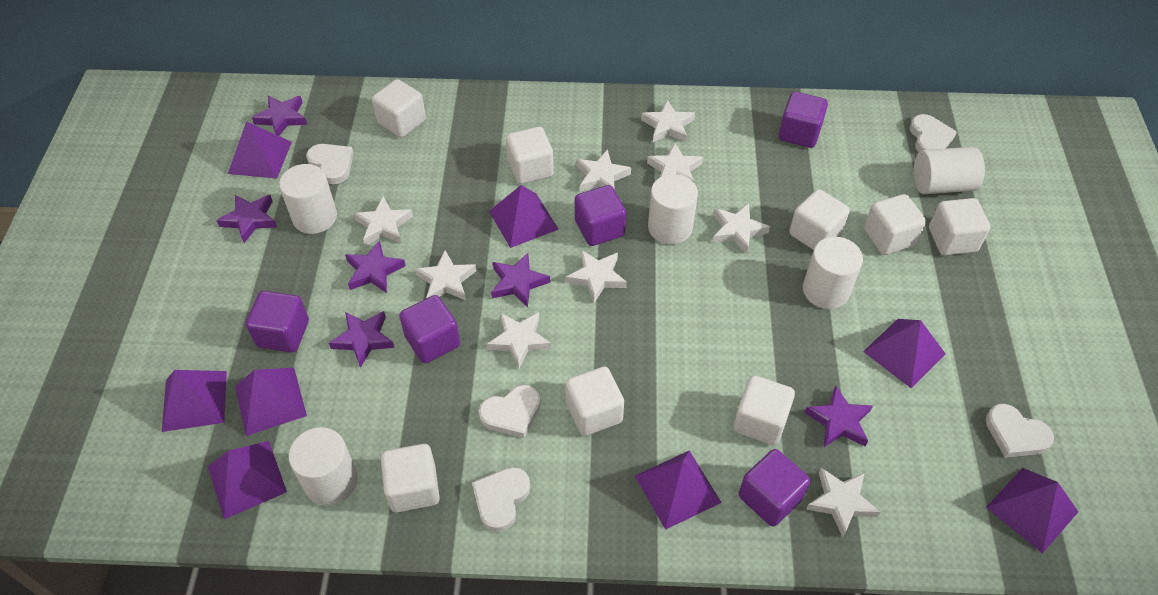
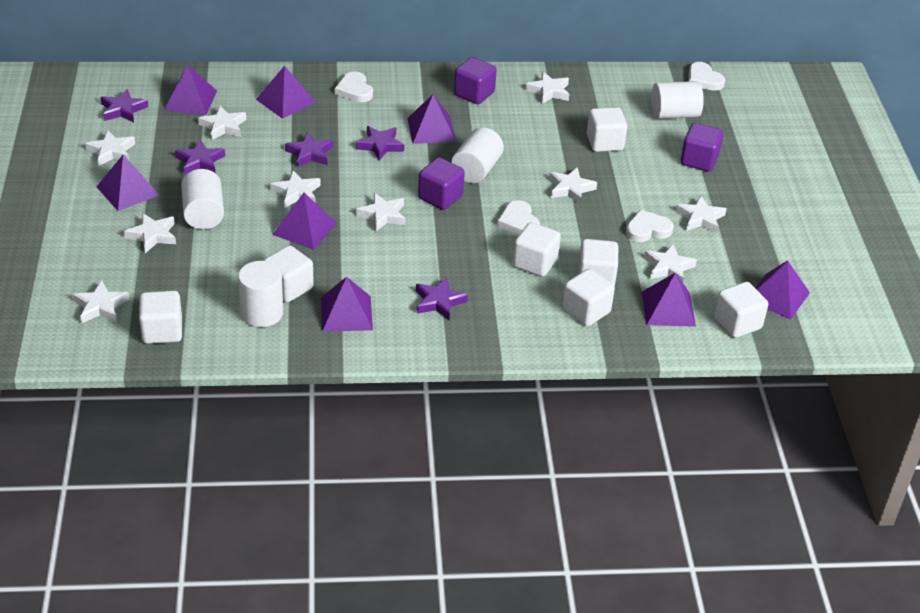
purple cube: 5 -> 3
purple star: 6 -> 5
white cube: 8 -> 7
white cylinder: 5 -> 4
white heart: 5 -> 4
white star: 9 -> 10

